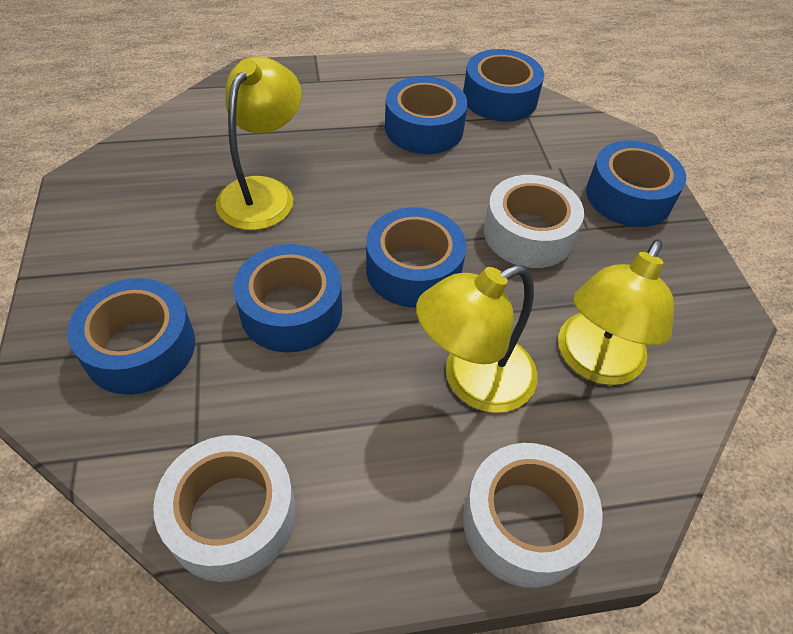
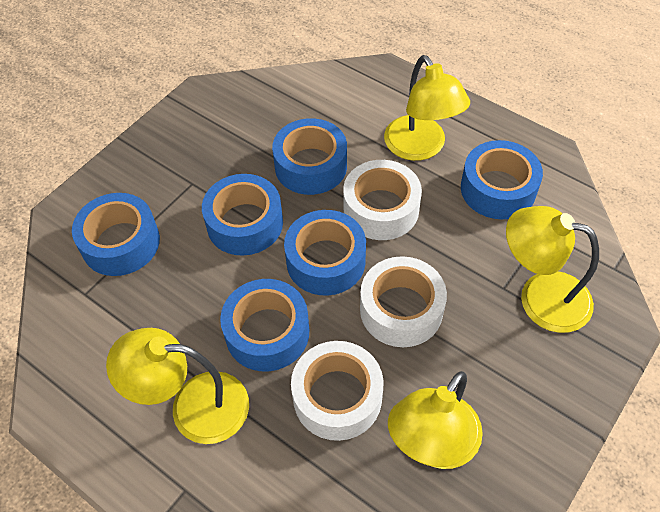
yellow lamp: 3 -> 4

